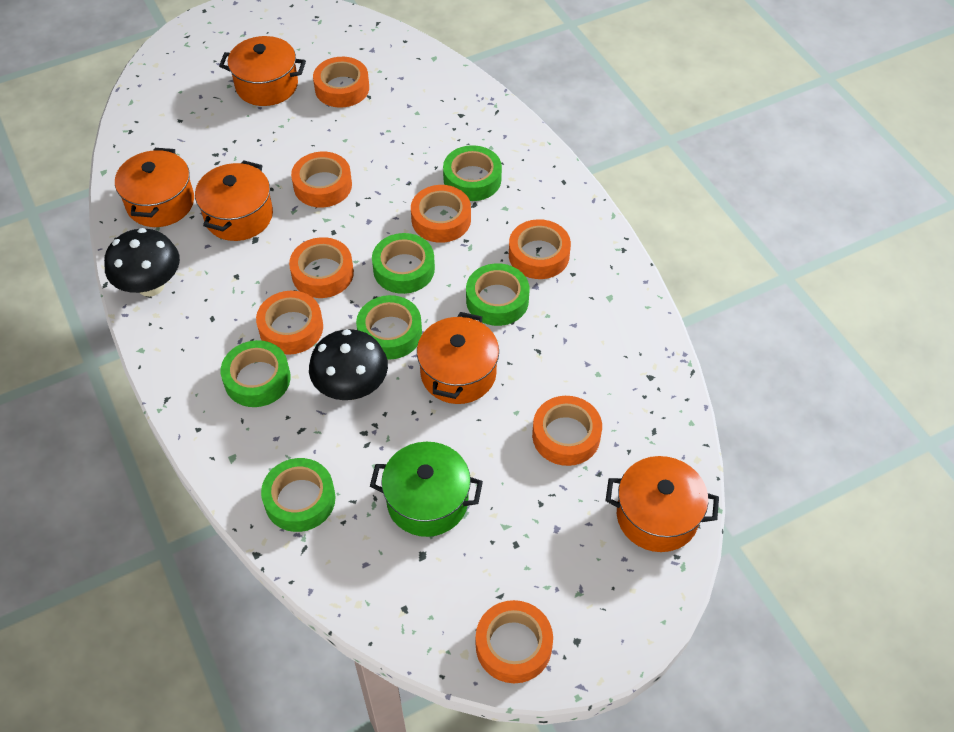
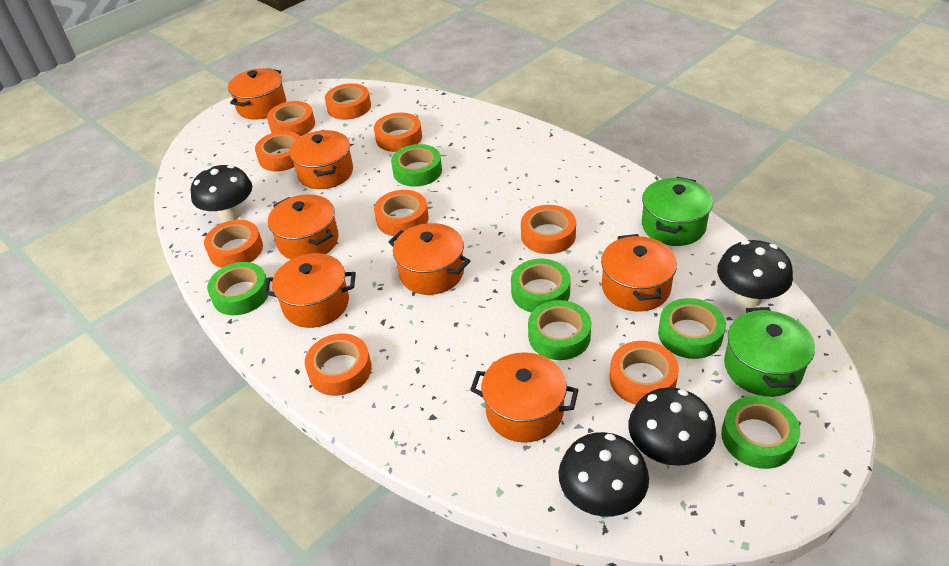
black mushroom: 2 -> 4
green pot: 1 -> 2
orange pot: 5 -> 7
orange tape: 8 -> 9

